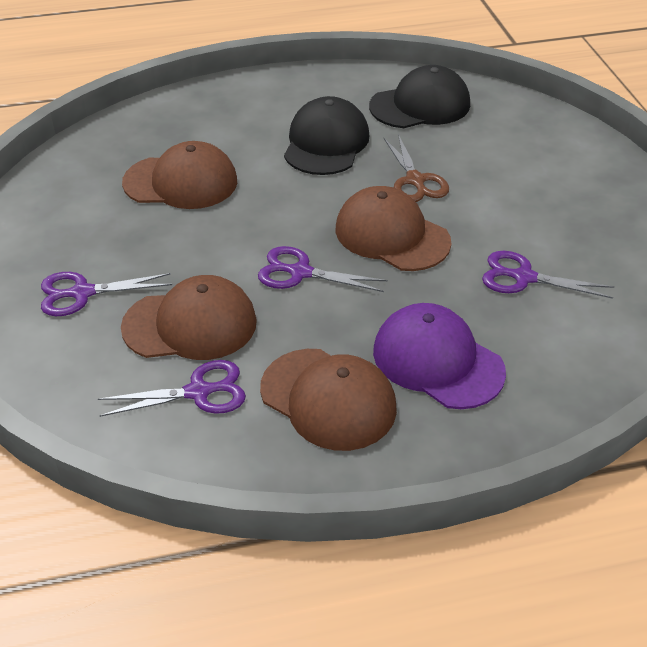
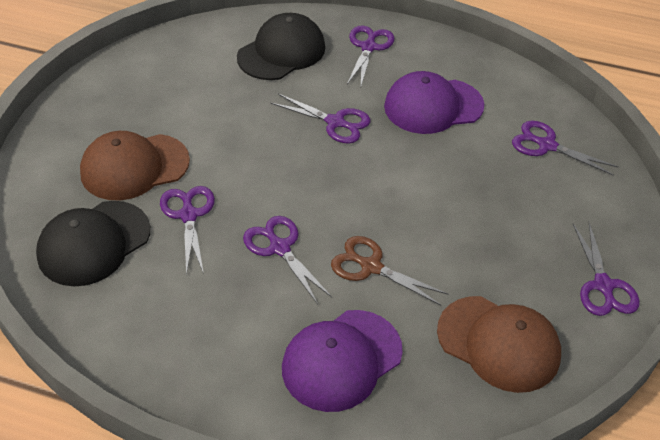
brown cap: 4 -> 2
purple cap: 1 -> 2
purple scissors: 4 -> 6

